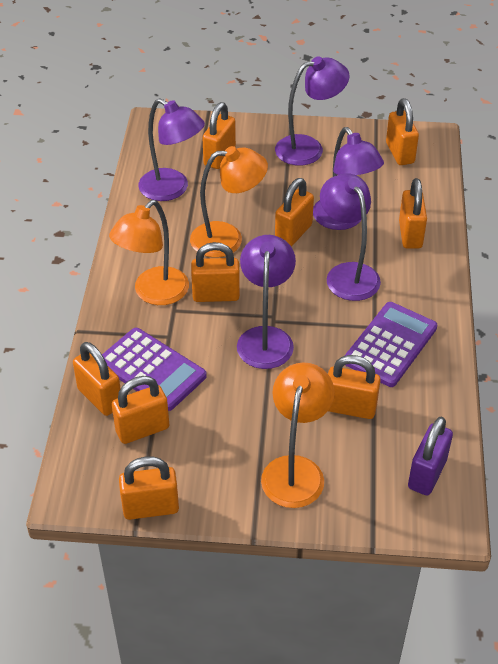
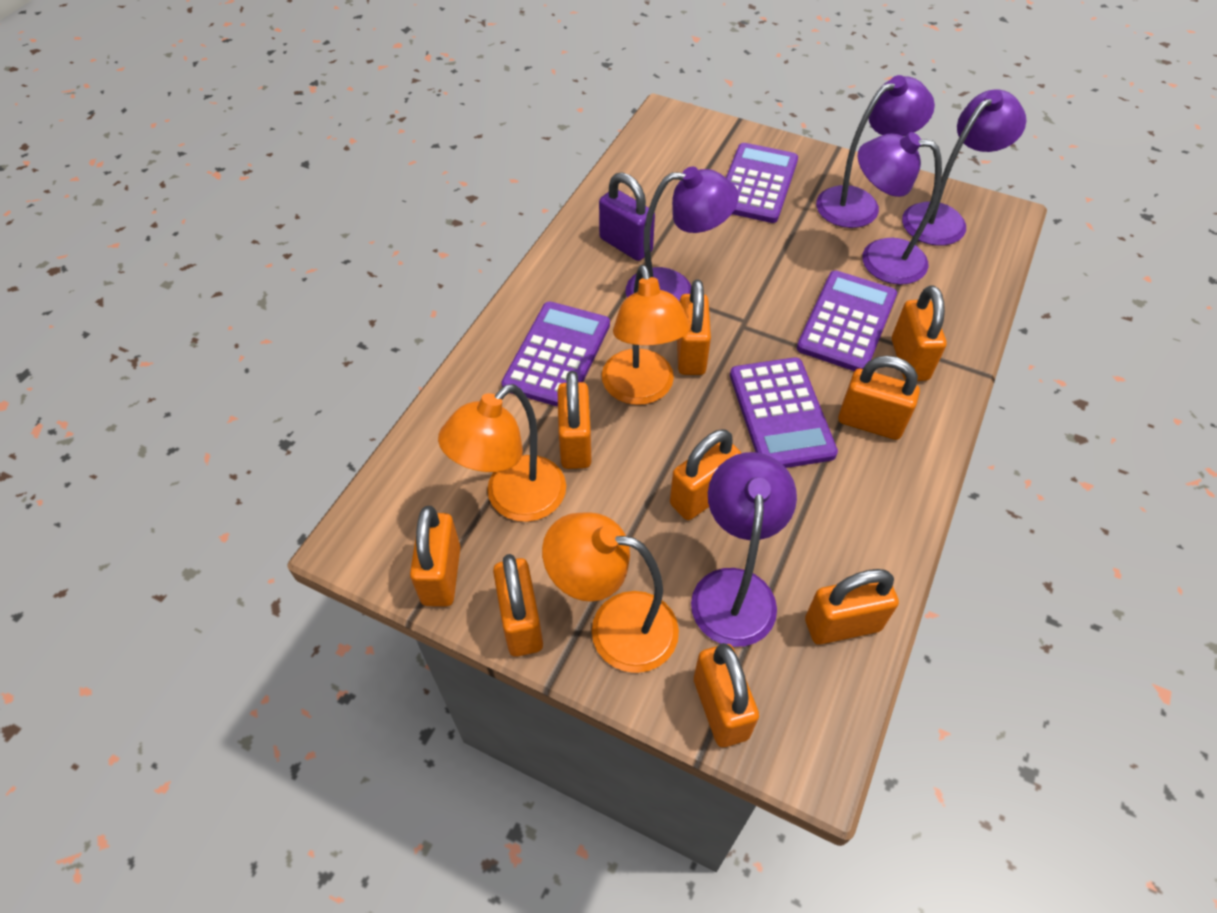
purple calculator: 2 -> 4

